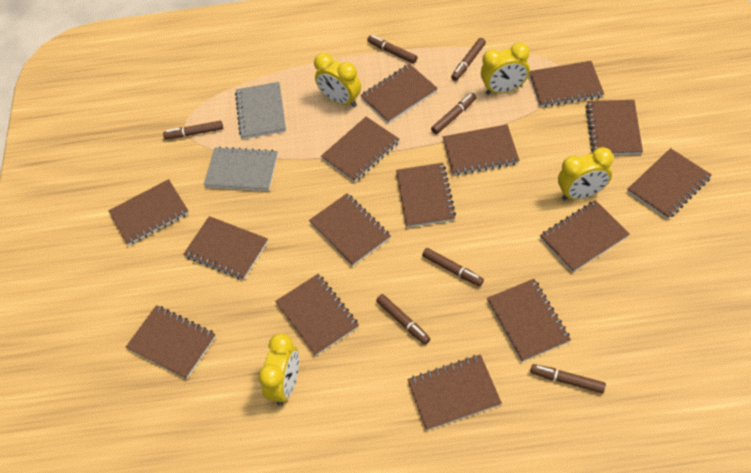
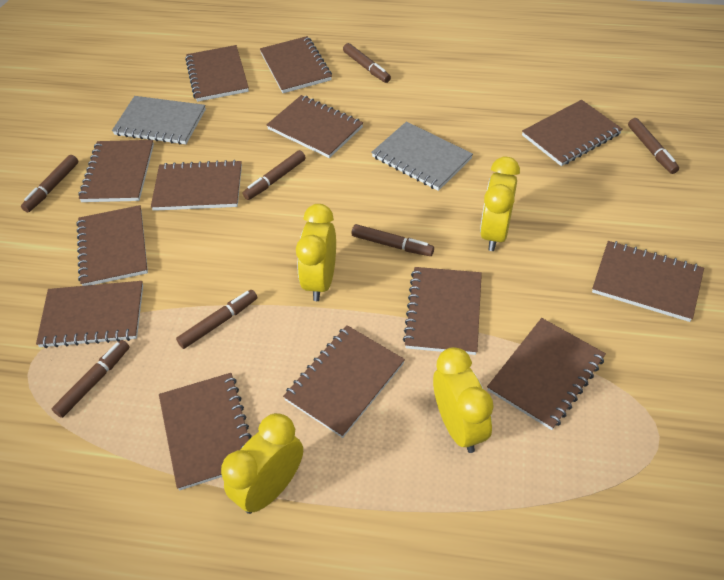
brown notebook: 15 -> 13

